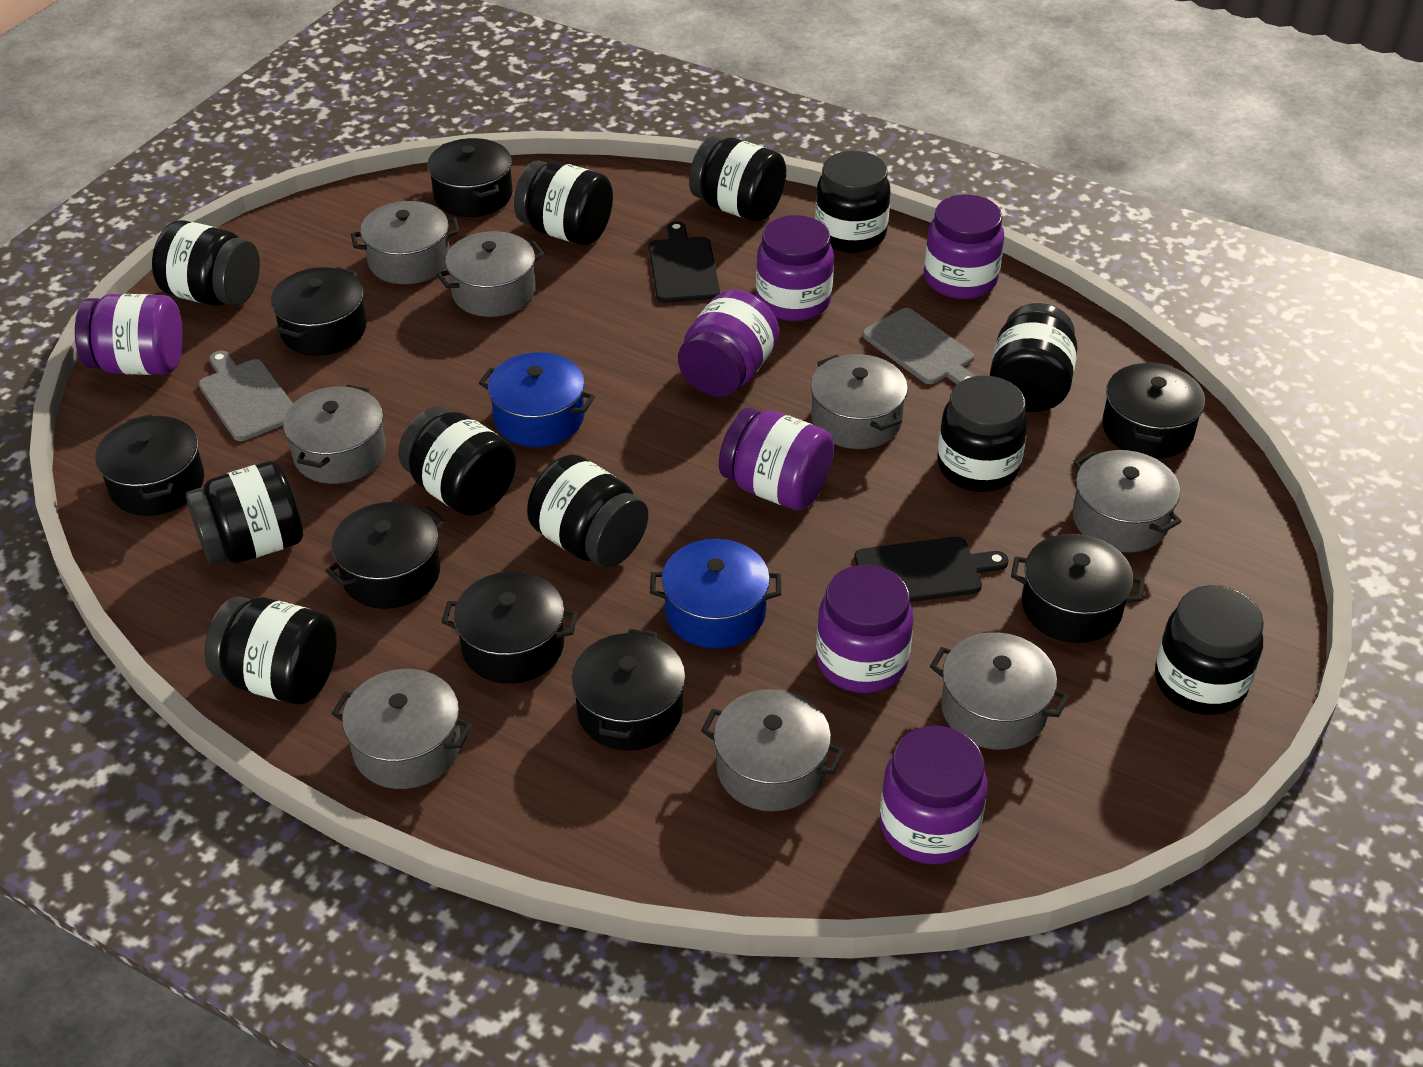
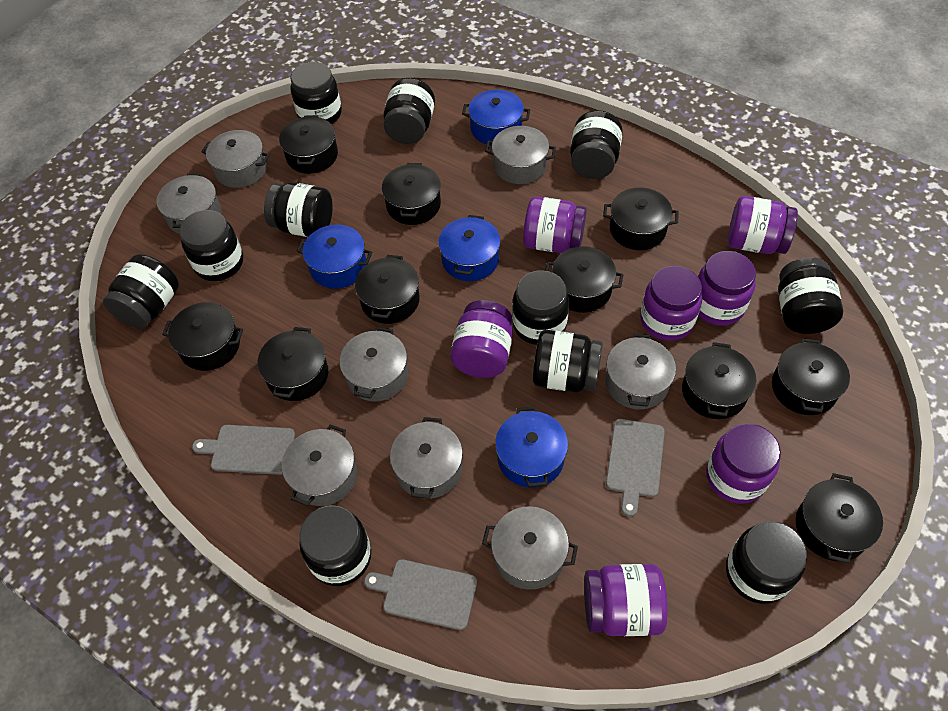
black cutting board: 2 -> 0
black pot: 8 -> 10
blue pot: 2 -> 4
grey cutting board: 2 -> 3

